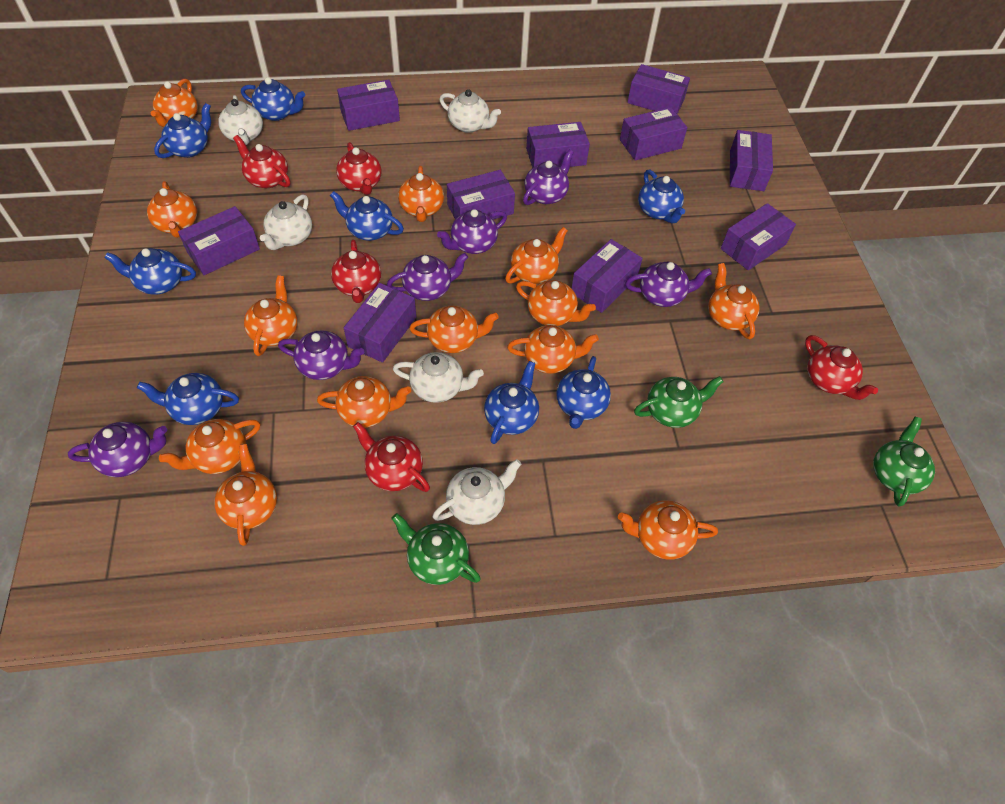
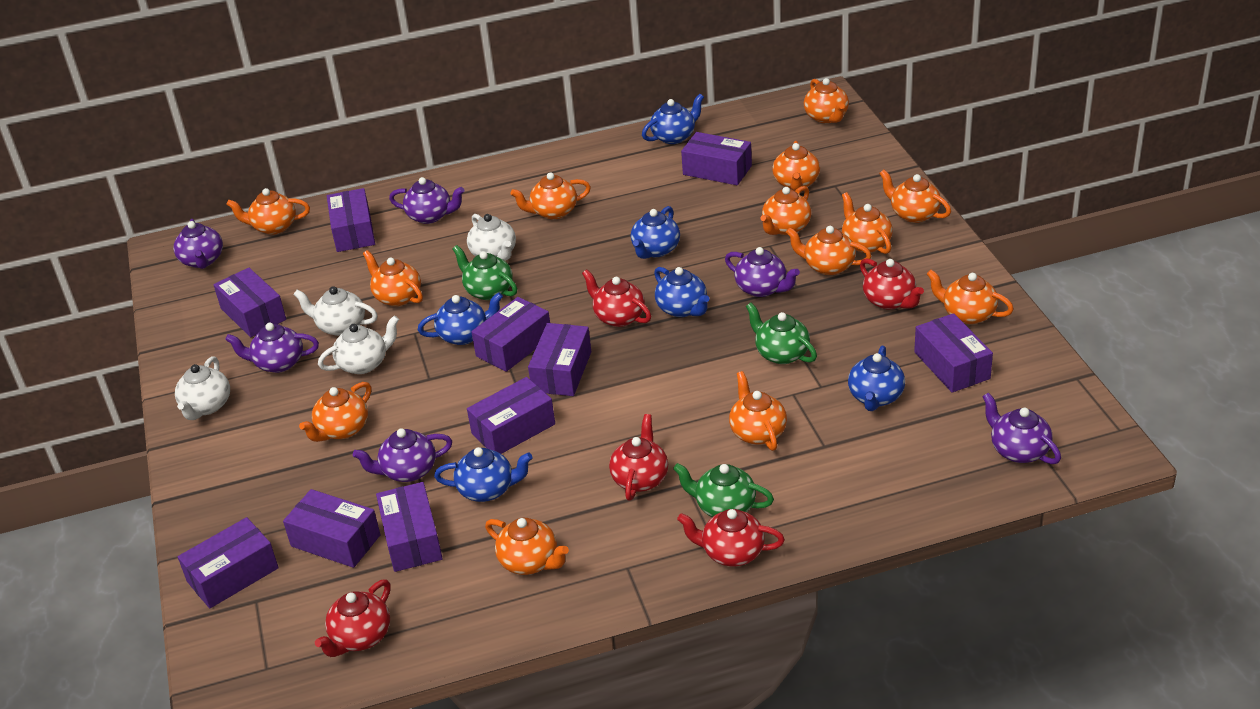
blue teapot: 8 -> 6
white teapot: 5 -> 4

